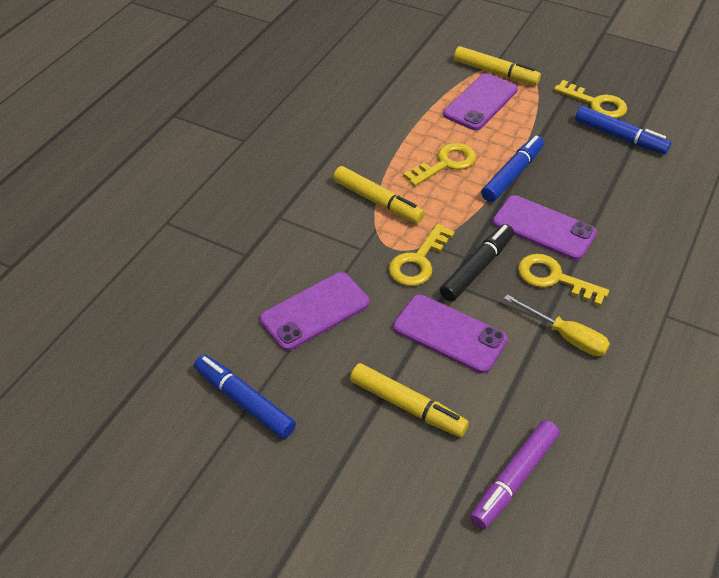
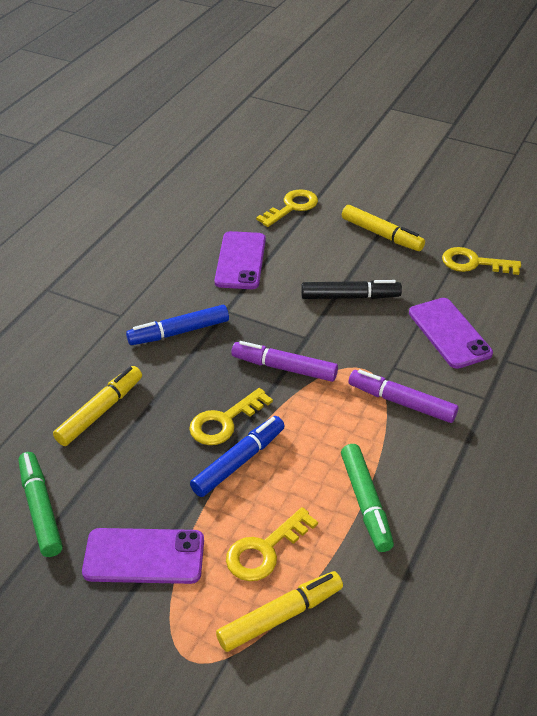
blue marker: 3 -> 2
green marker: 0 -> 2
purple marker: 1 -> 2
purple phone: 4 -> 3
yellow screwdriver: 1 -> 0

